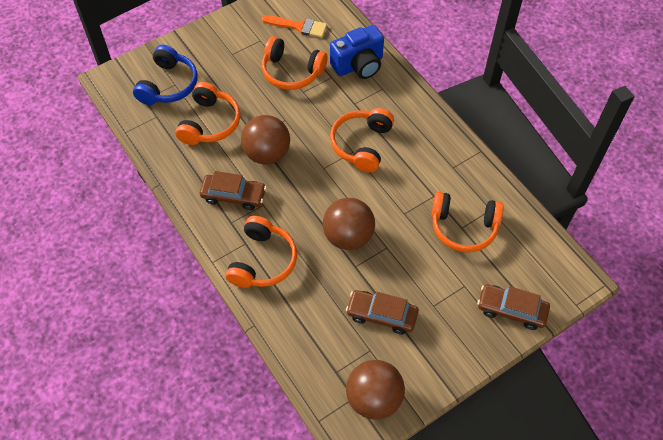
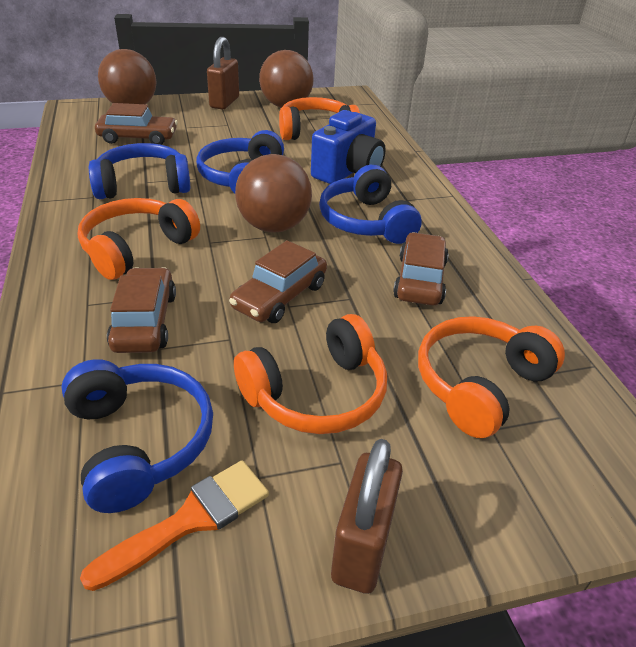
blue headphones: 1 -> 4
brown car: 3 -> 4
brown padlock: 0 -> 2
orange headphones: 5 -> 4

